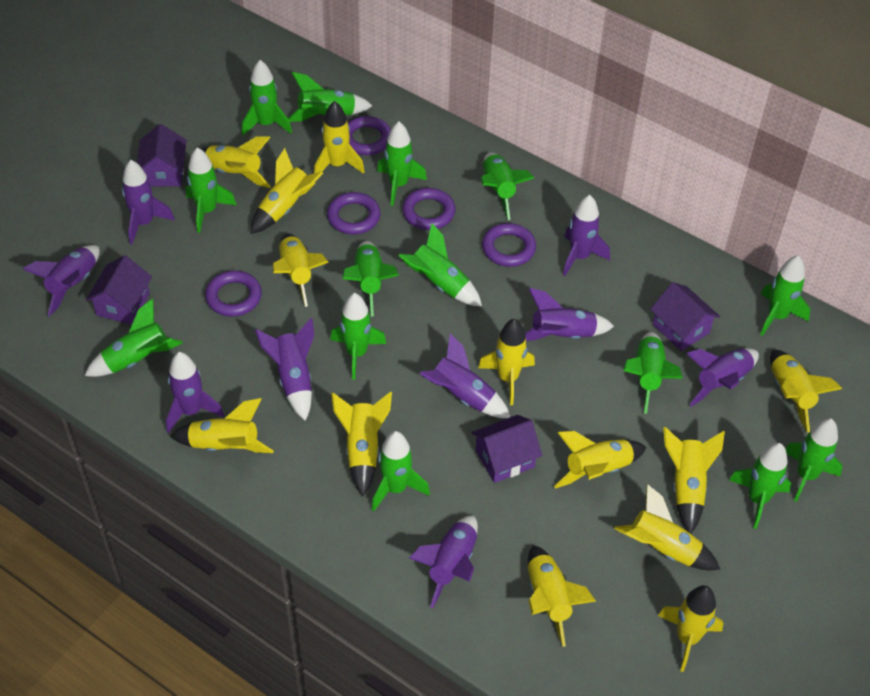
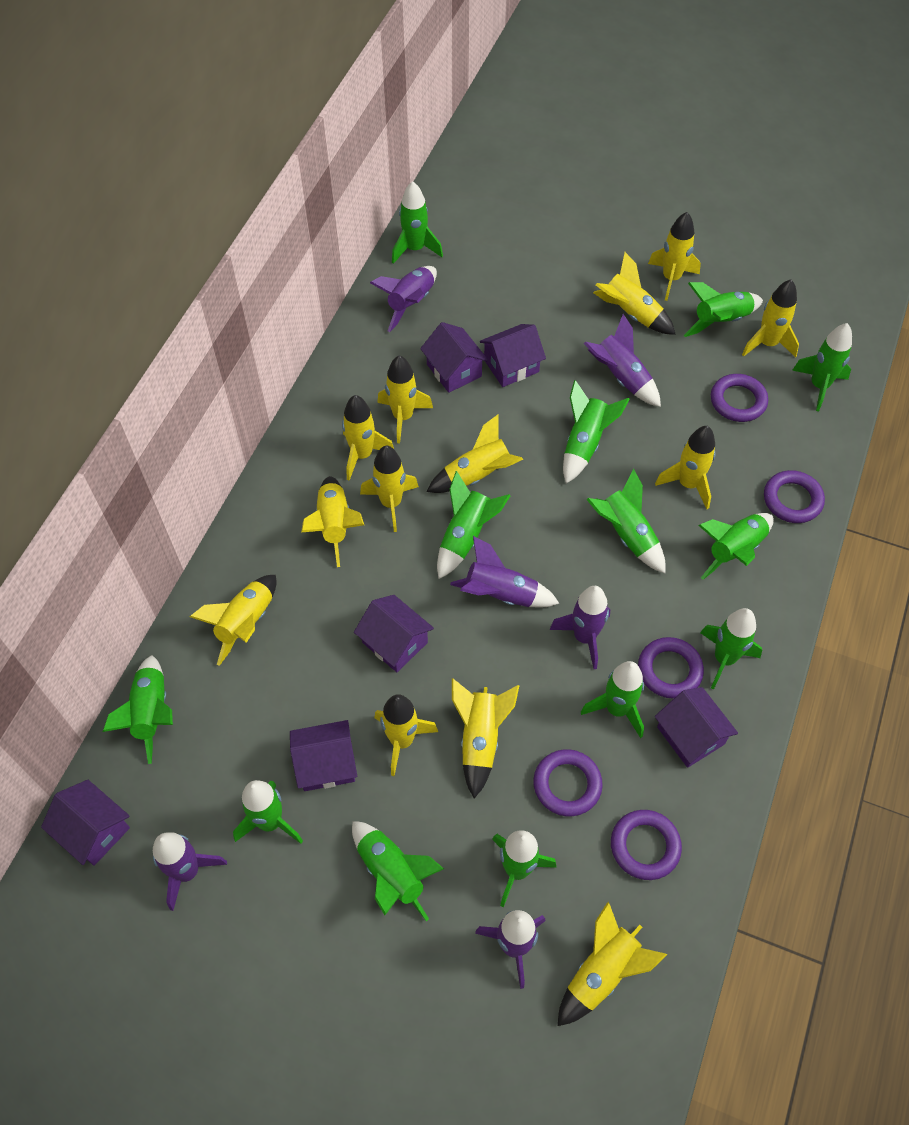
green rocket: 14 -> 13
purple house: 4 -> 6
purple rocket: 9 -> 6

